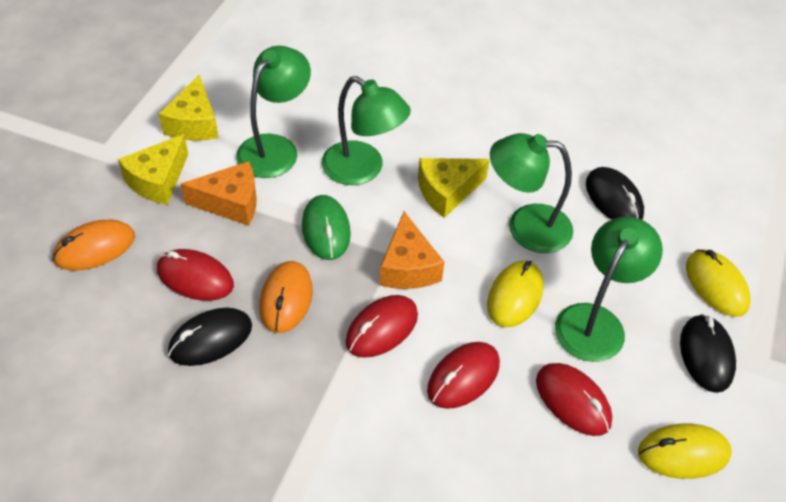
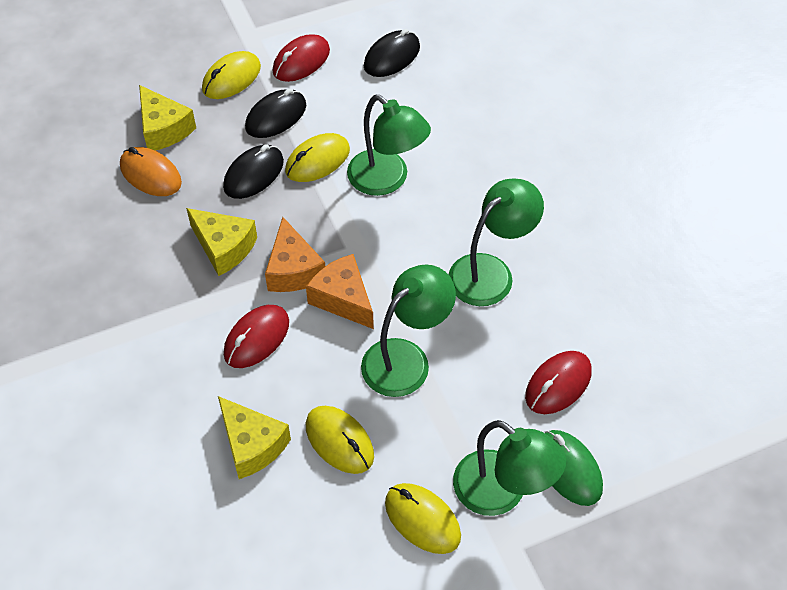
orange mouse: 2 -> 1
red mouse: 4 -> 3
yellow mouse: 3 -> 4

